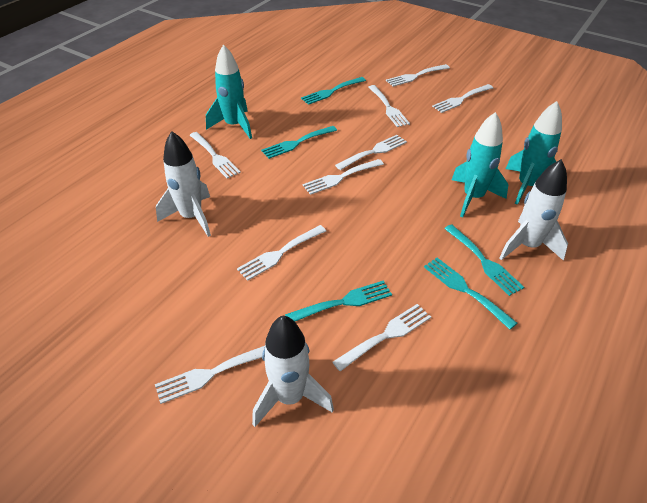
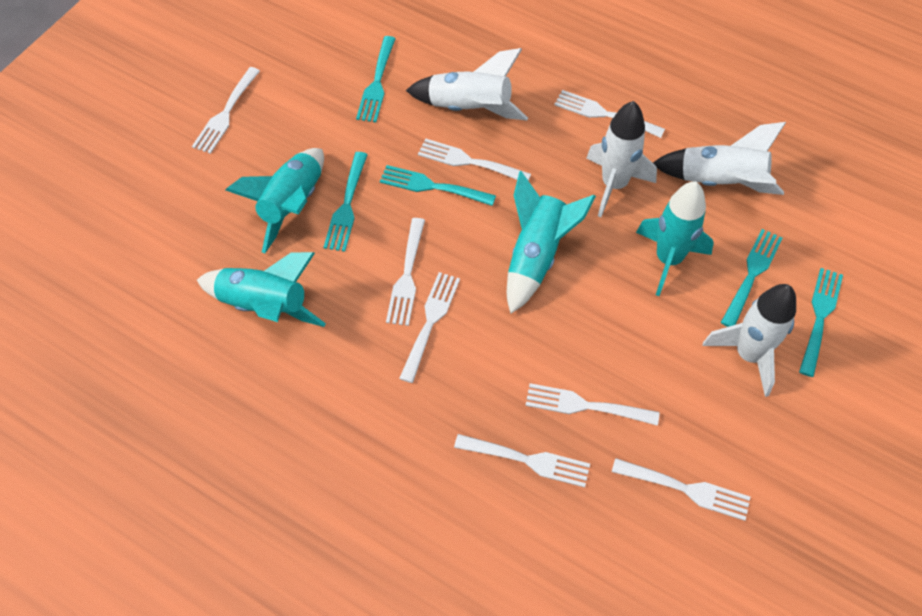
turquoise rocket: 3 -> 4
white fork: 9 -> 8
white rocket: 3 -> 4

